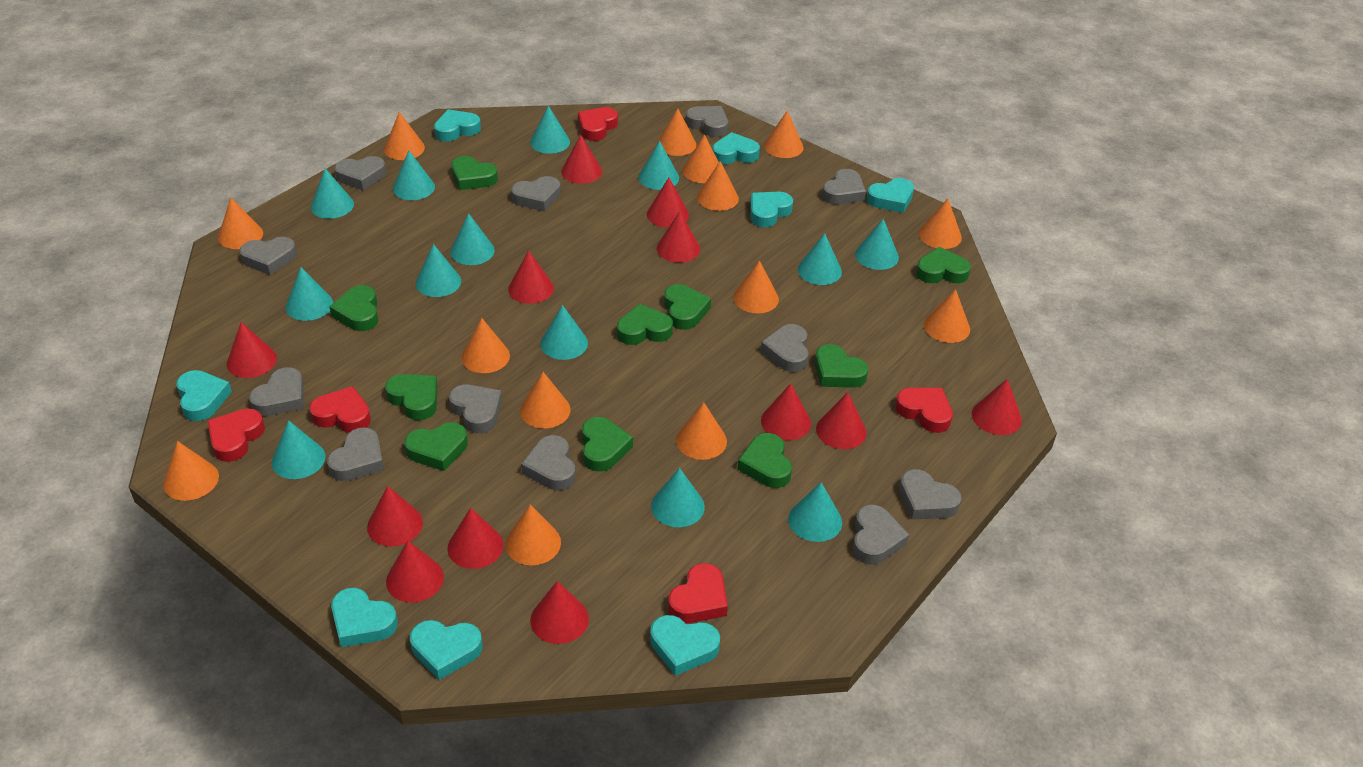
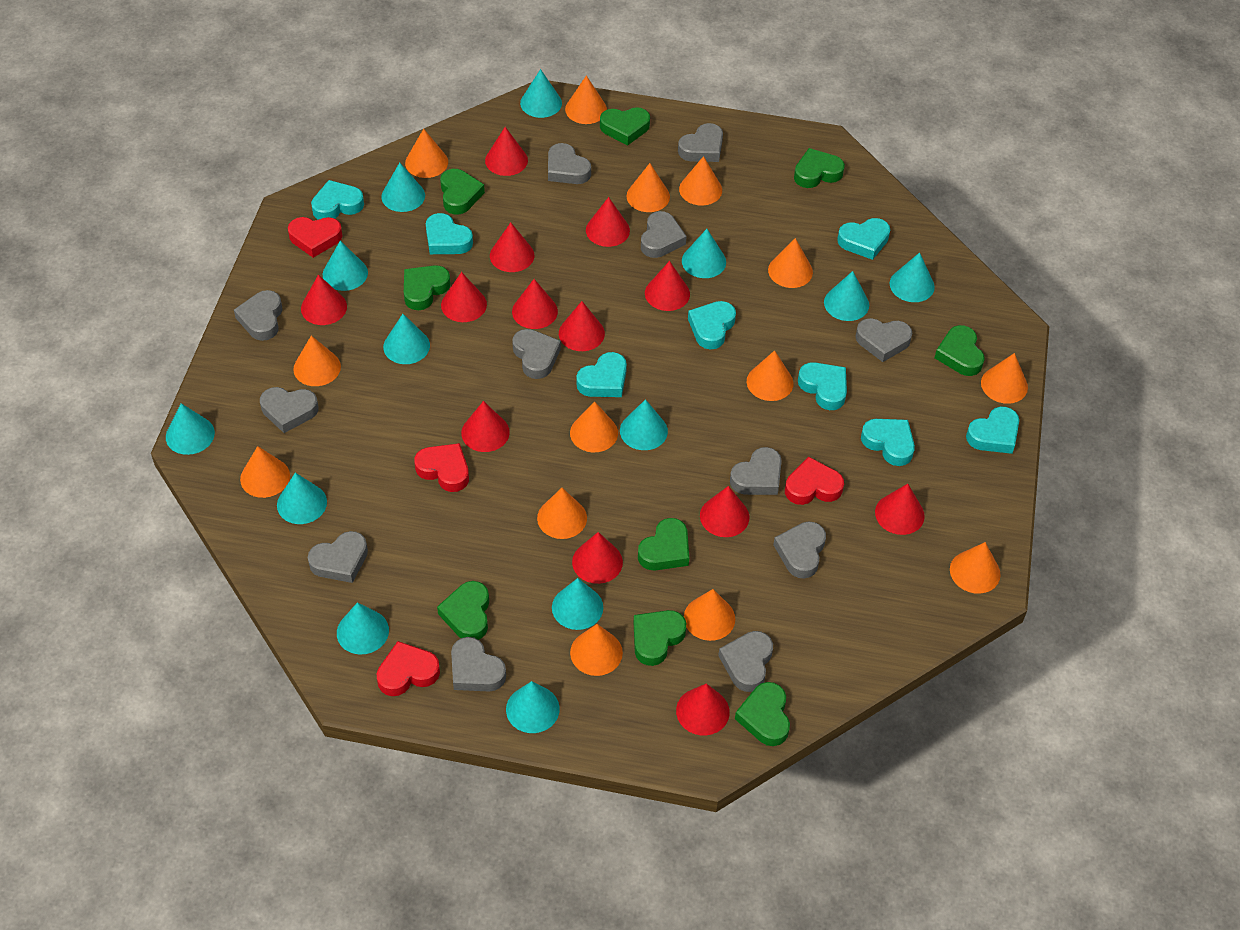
green heart: 10 -> 9
red cone: 12 -> 13
red heart: 5 -> 4

